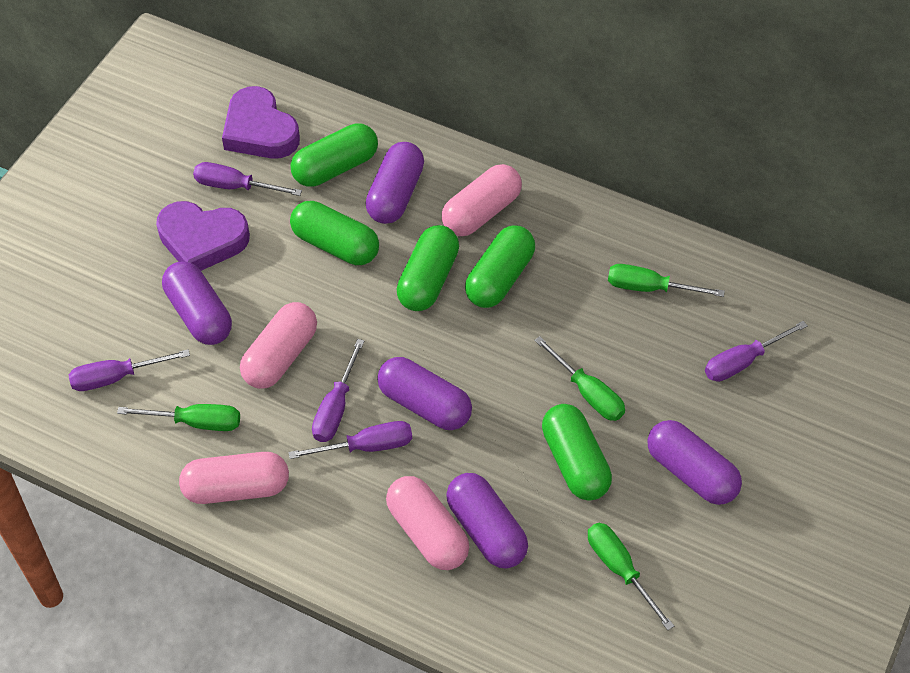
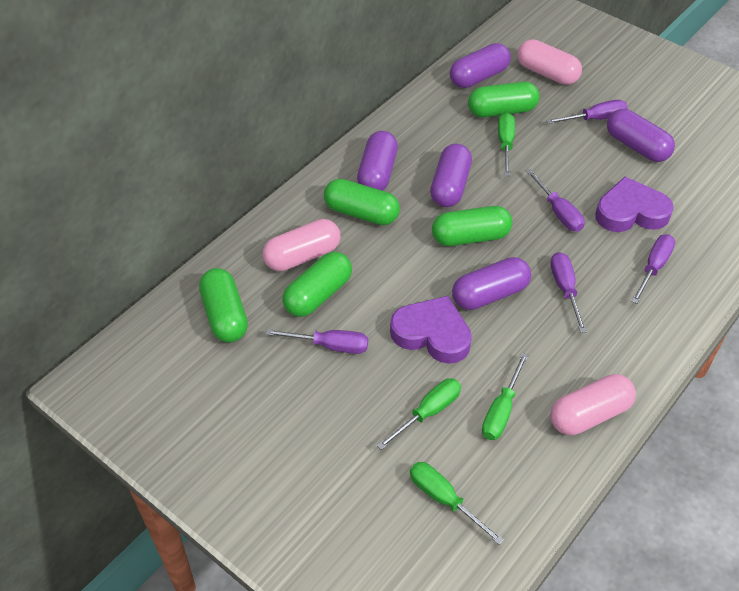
pink capsule: 4 -> 3

